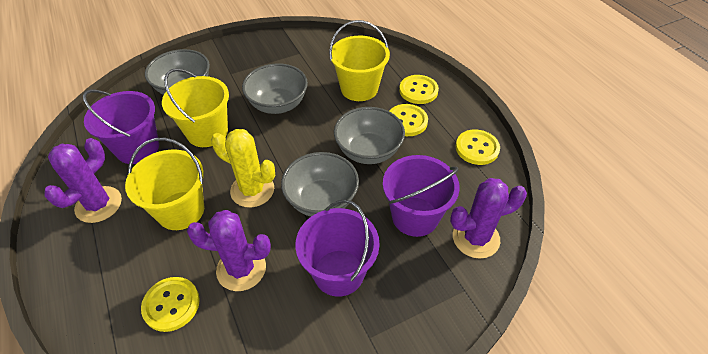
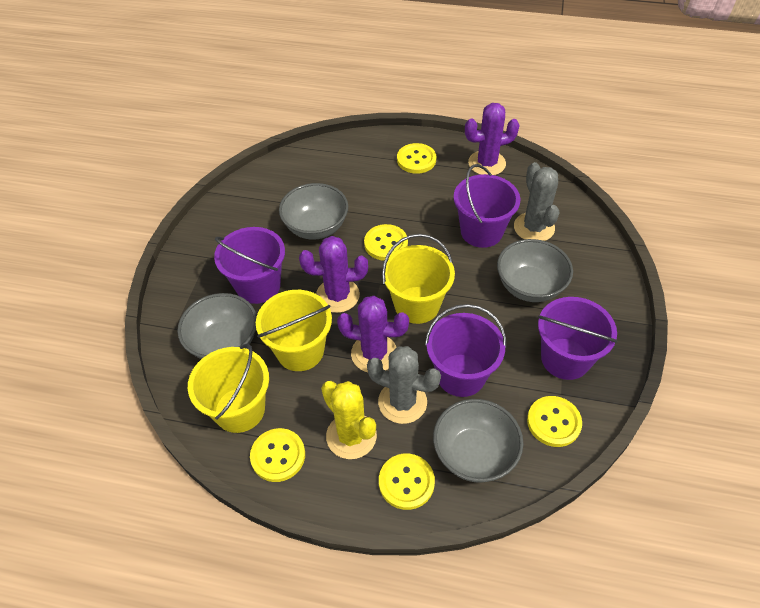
grey cactus: 0 -> 2
purple bucket: 3 -> 4
yellow button: 4 -> 5

